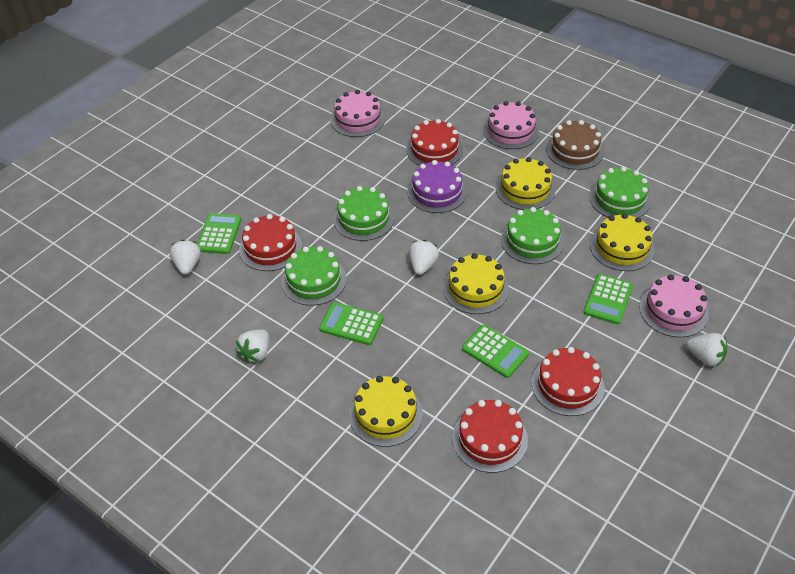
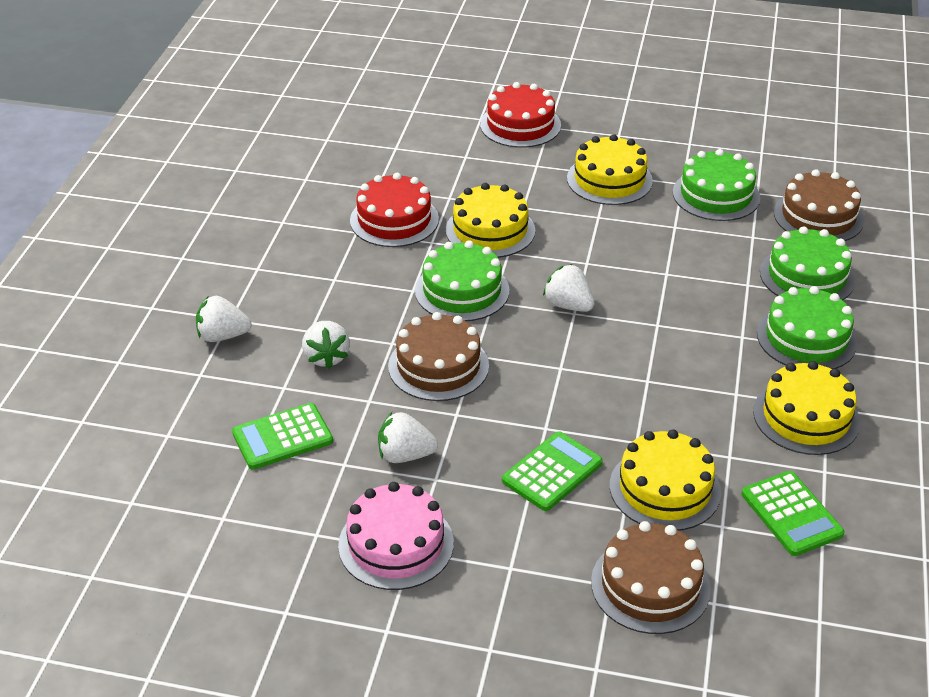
brown cake: 1 -> 3
green calculator: 4 -> 3
pink cake: 3 -> 1
purple cake: 1 -> 0
red cake: 4 -> 2

